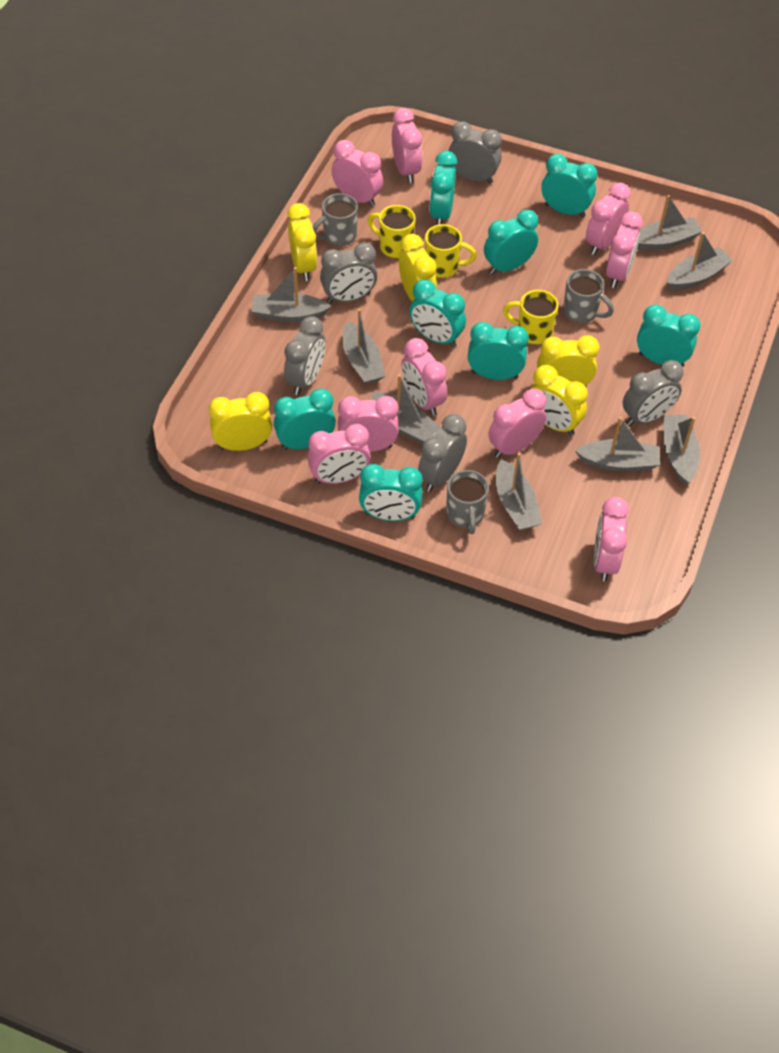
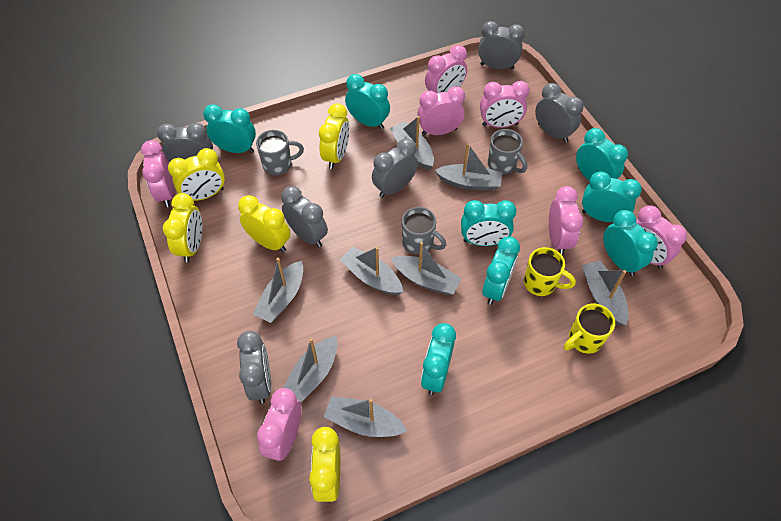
grey clock: 5 -> 6
pink clock: 9 -> 7
yellow mug: 3 -> 2

